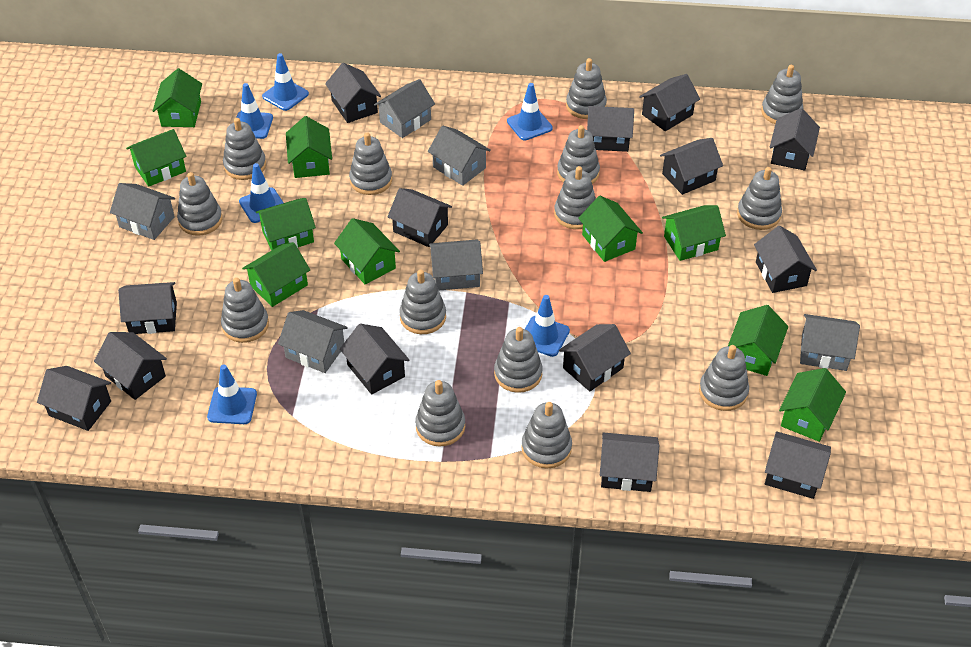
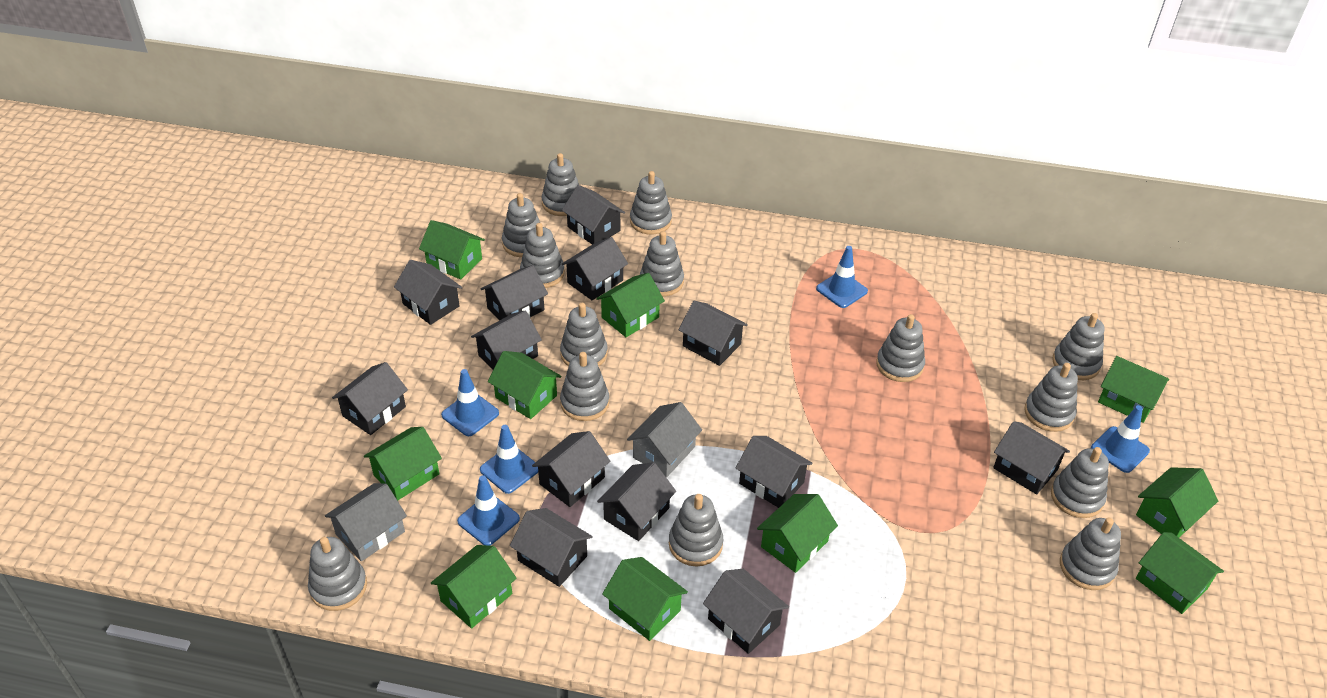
black house: 14 -> 13
blue traffic cone: 6 -> 5
grey house: 6 -> 2

